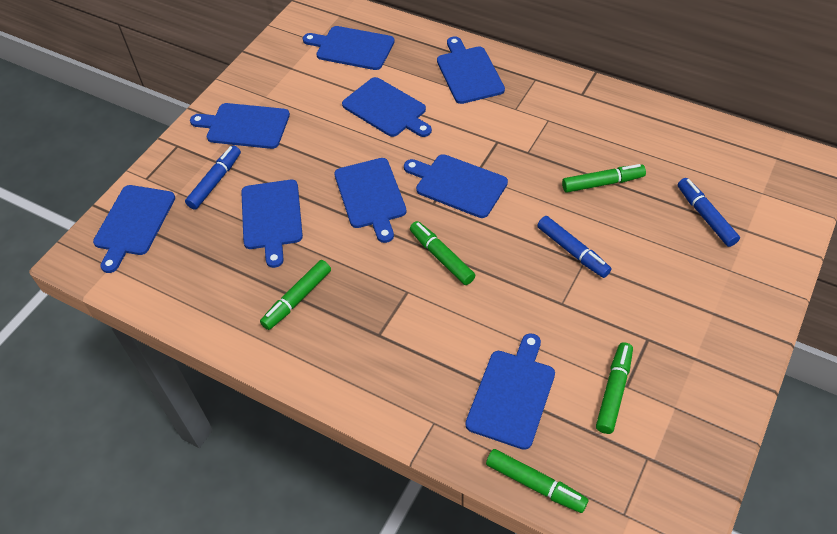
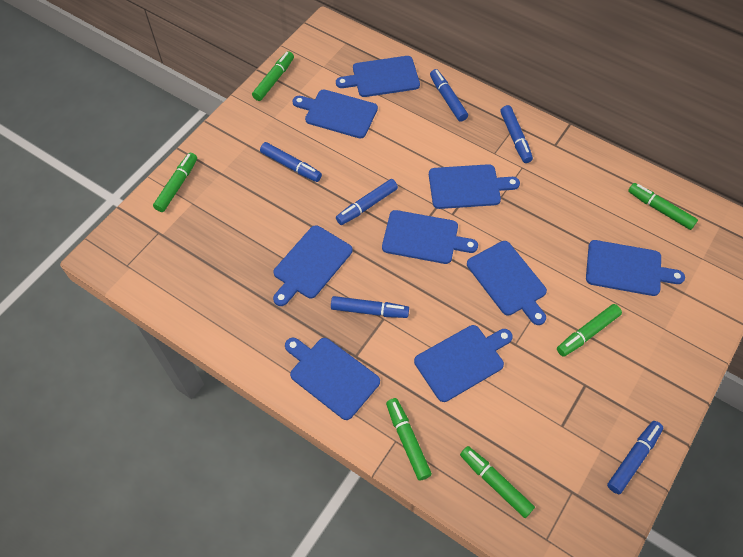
blue marker: 3 -> 6
green marker: 5 -> 6

